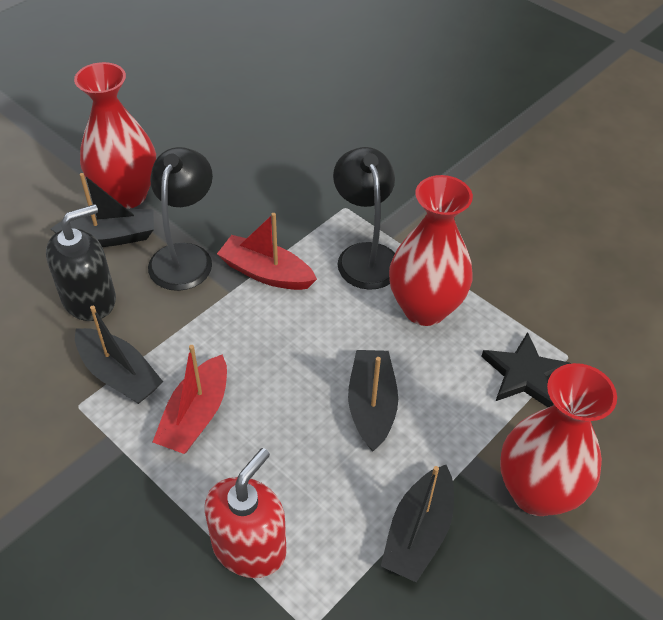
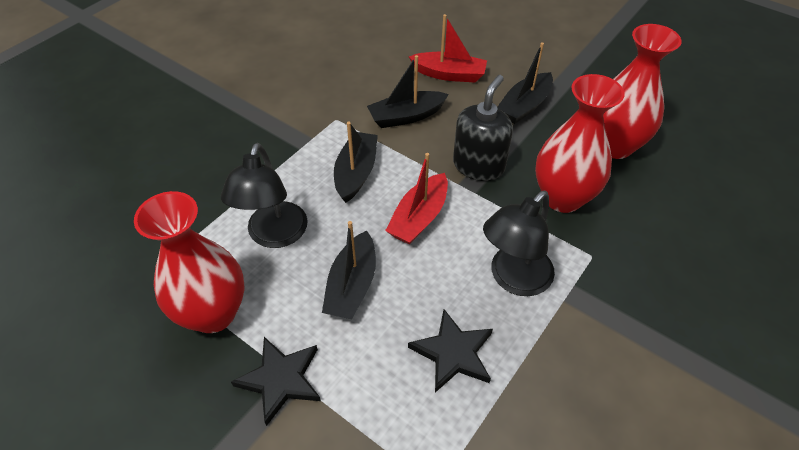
black star: 1 -> 2
red soap dispenser: 1 -> 0

